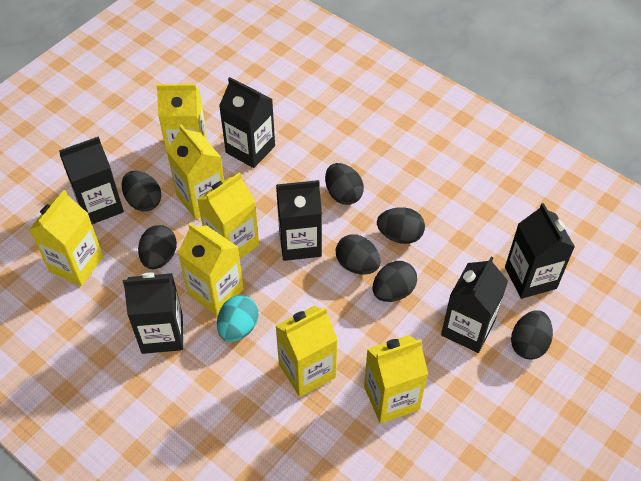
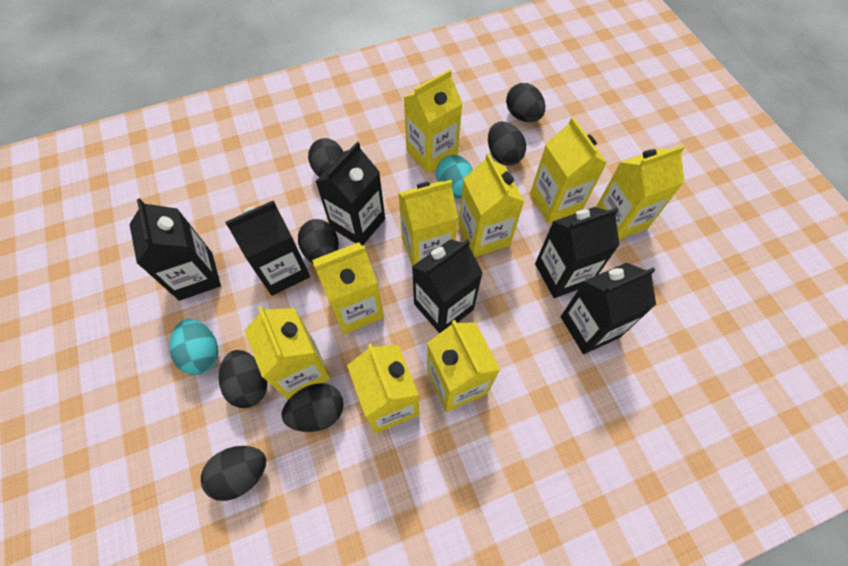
turquoise egg: 1 -> 2
yellow carton: 7 -> 9

